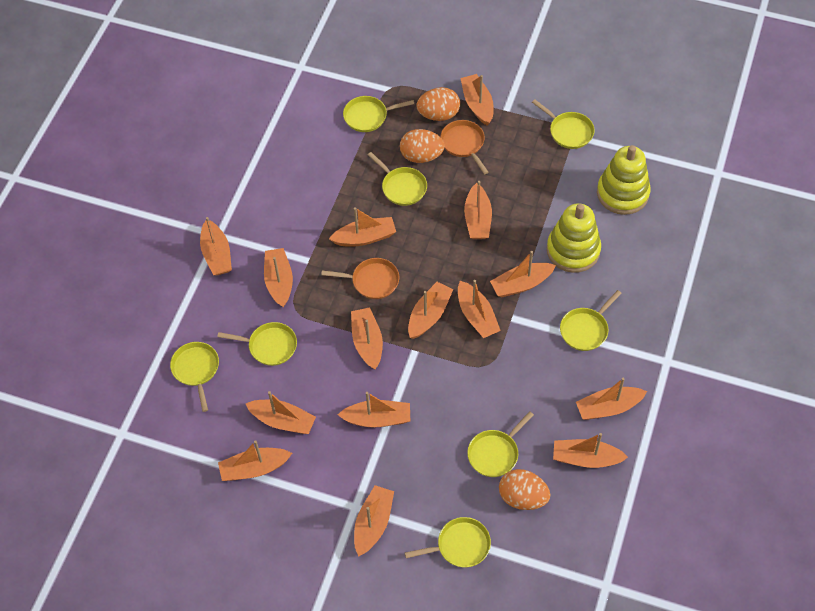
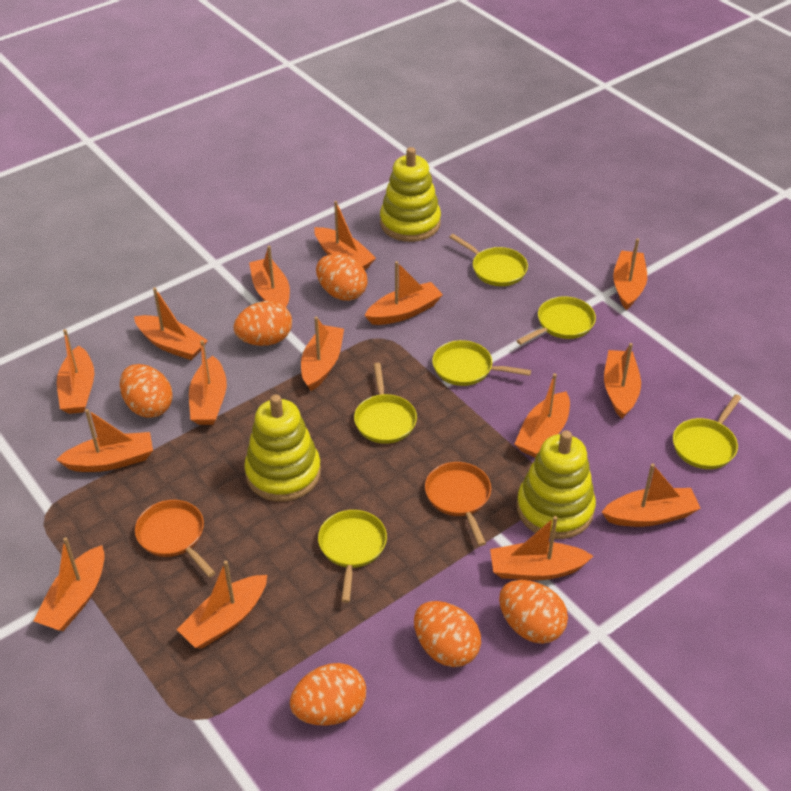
orange egg: 3 -> 6
yellow pan: 8 -> 6
yellow stacking toy: 2 -> 3

